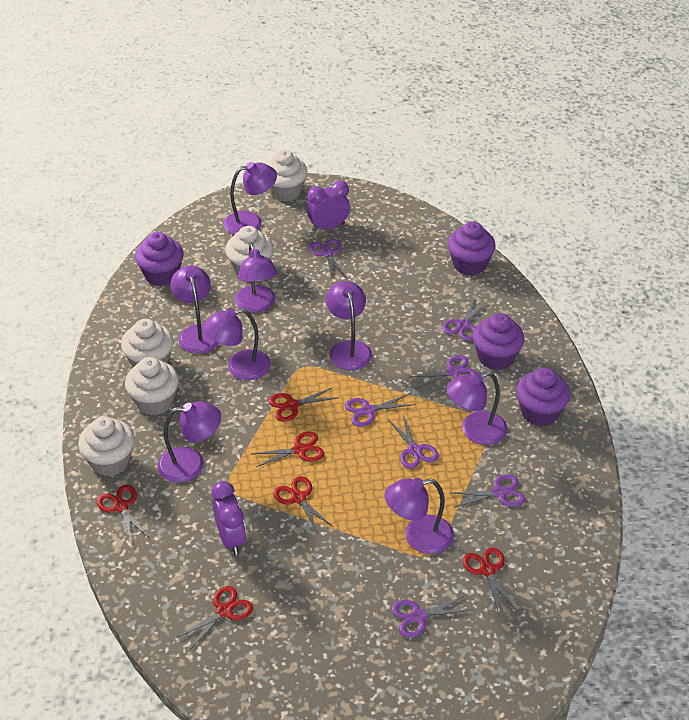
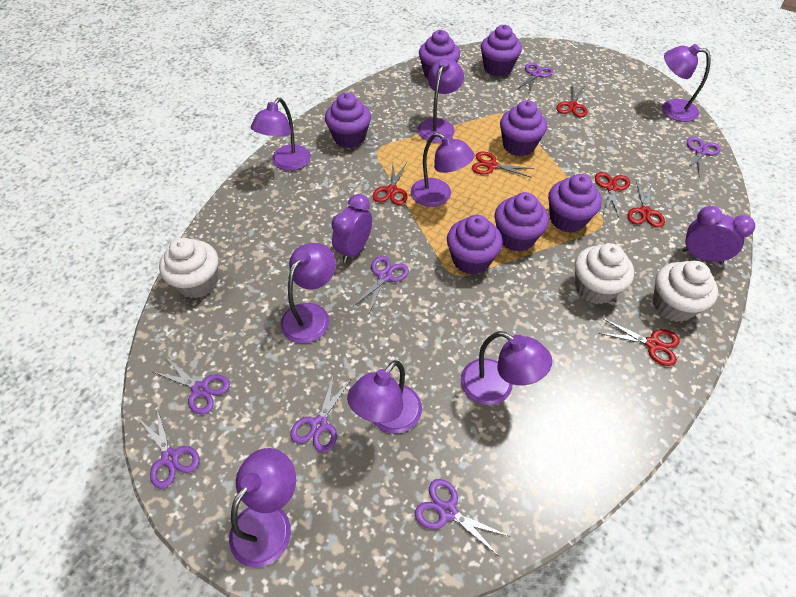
purple cupcake: 4 -> 7
white cupcake: 5 -> 3

